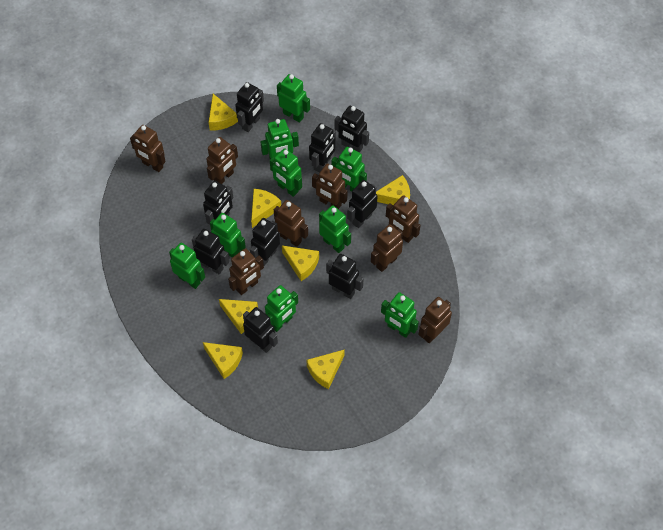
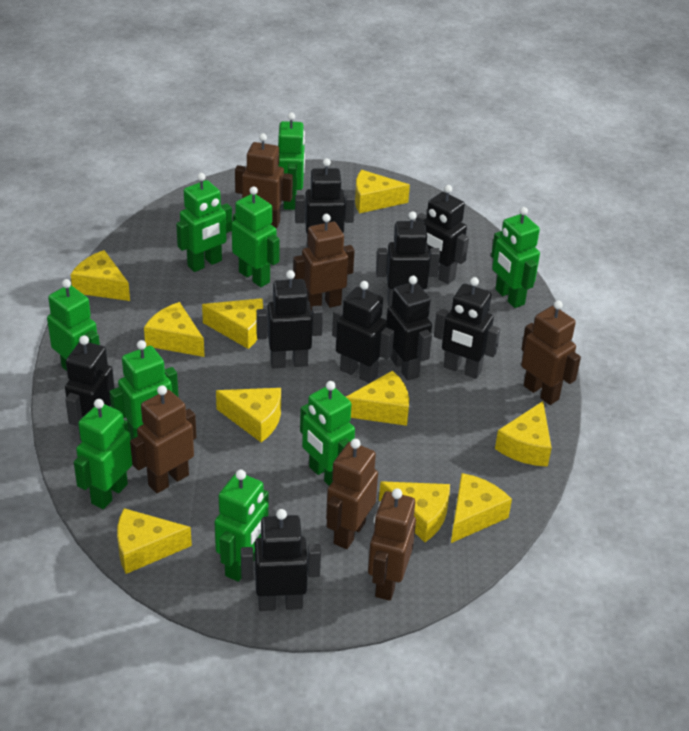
brown robot: 8 -> 6
yellow cheese: 7 -> 10

